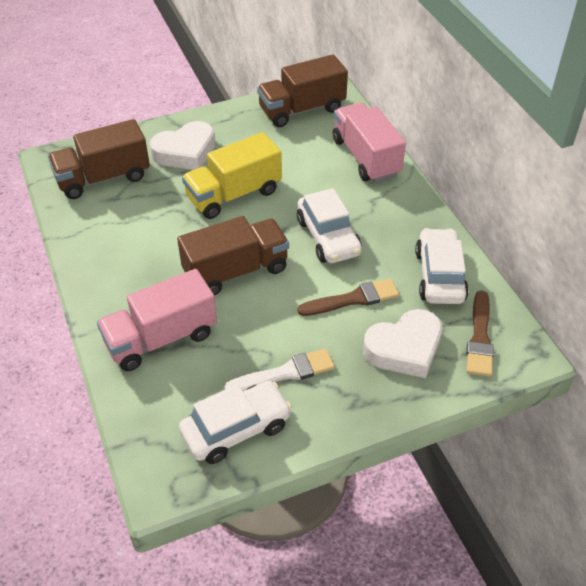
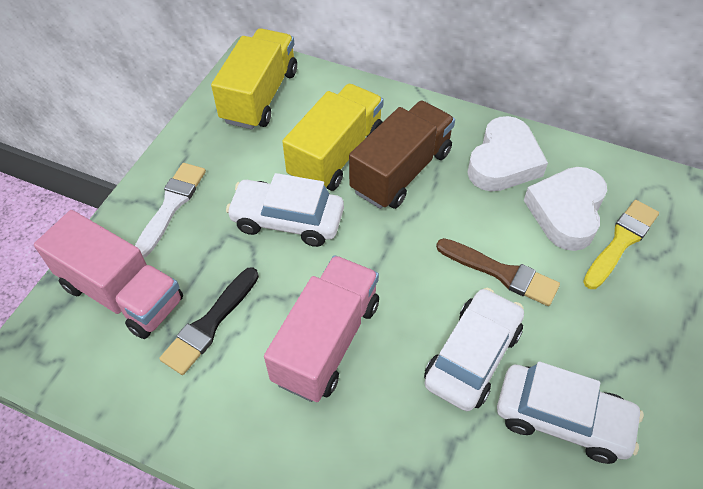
black brush: 0 -> 1
brown brush: 2 -> 1
brown truck: 3 -> 1
yellow brush: 0 -> 1
yellow truck: 1 -> 2

